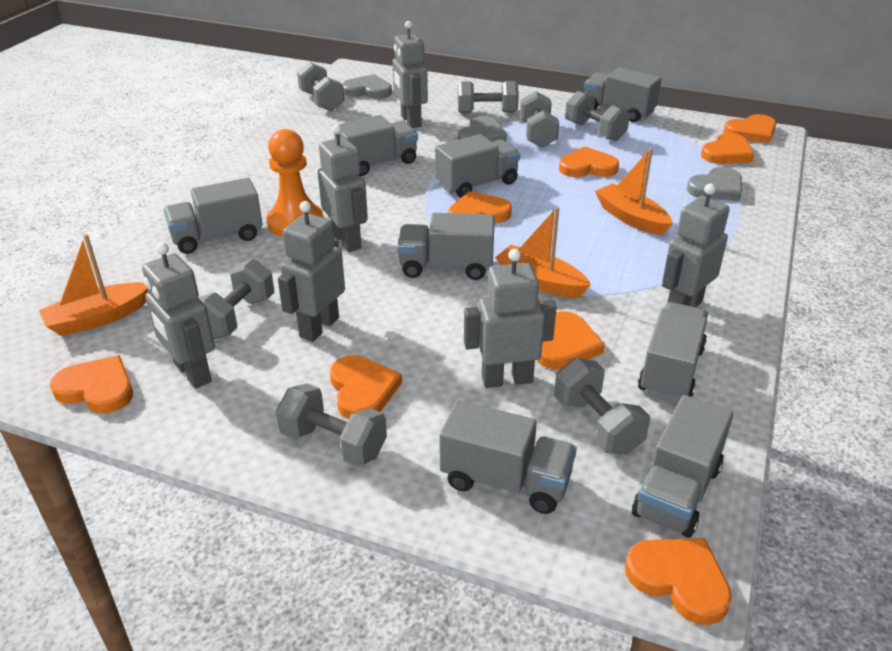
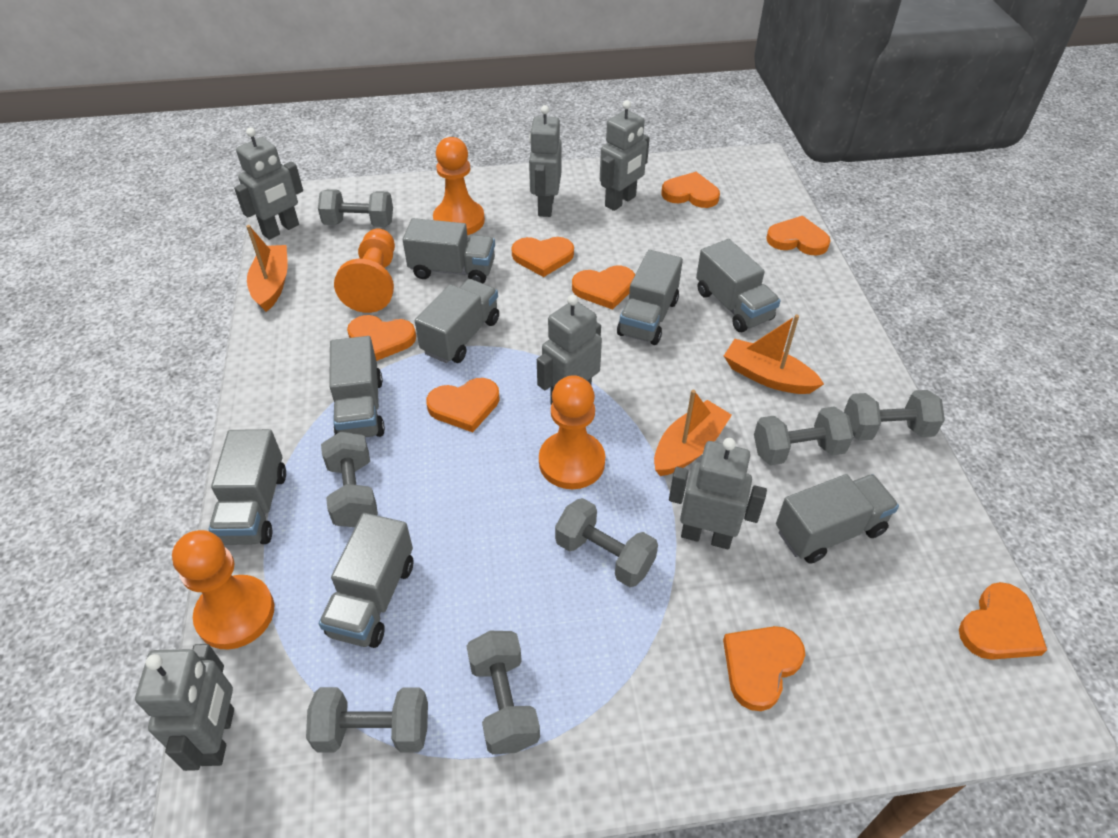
grey heart: 3 -> 0
orange pawn: 1 -> 4

